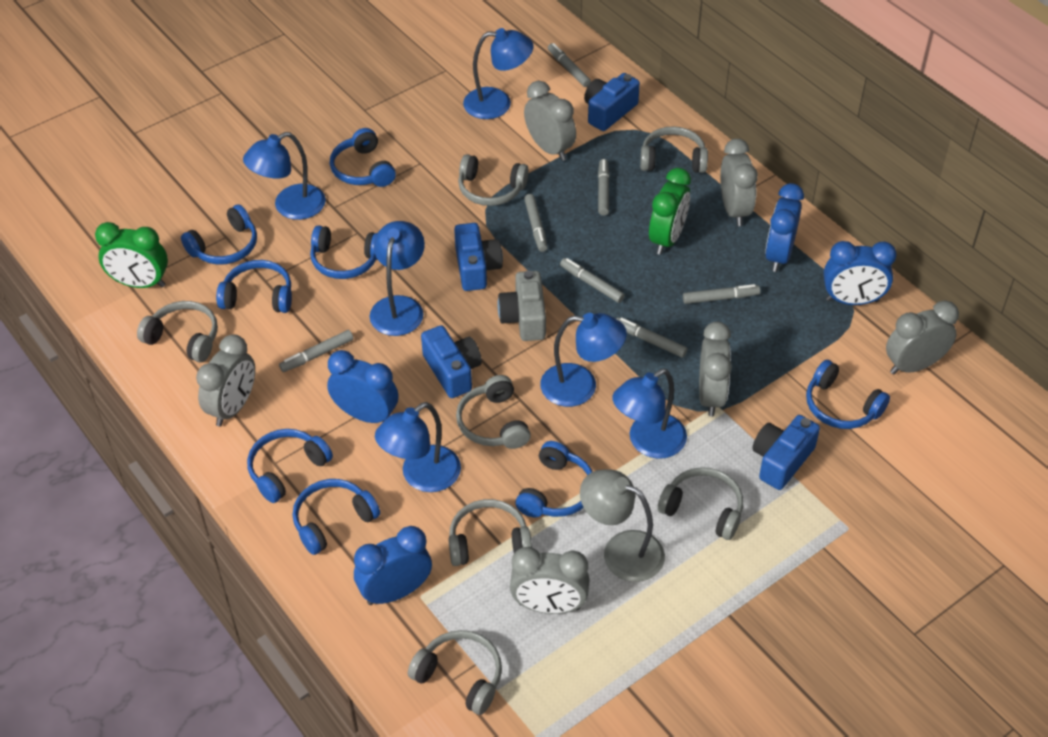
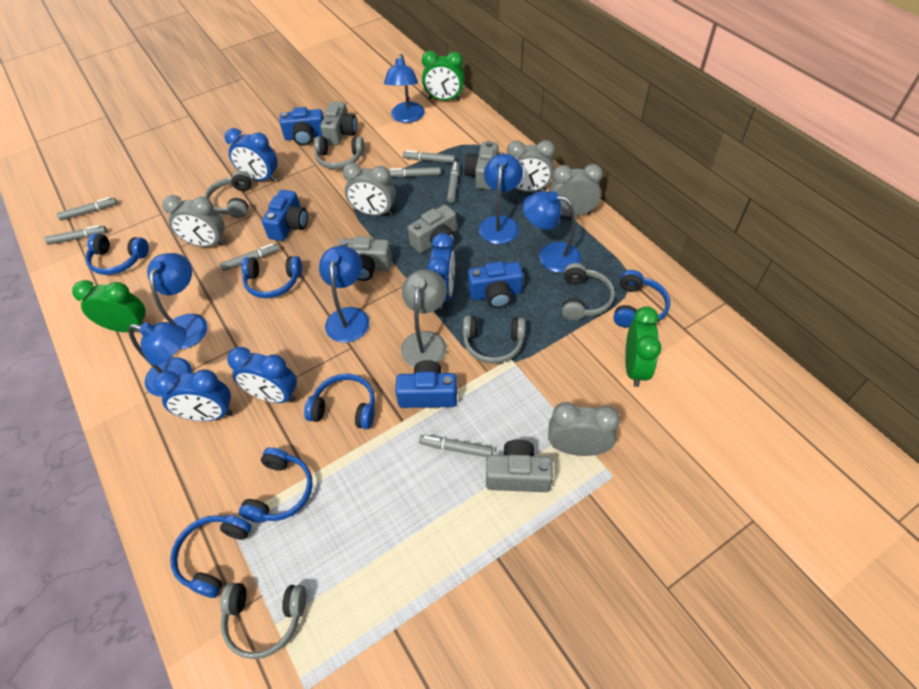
blue headphones: 8 -> 6
green clock: 2 -> 3
grey camera: 1 -> 5
grey clock: 6 -> 5
grey headphones: 7 -> 5

